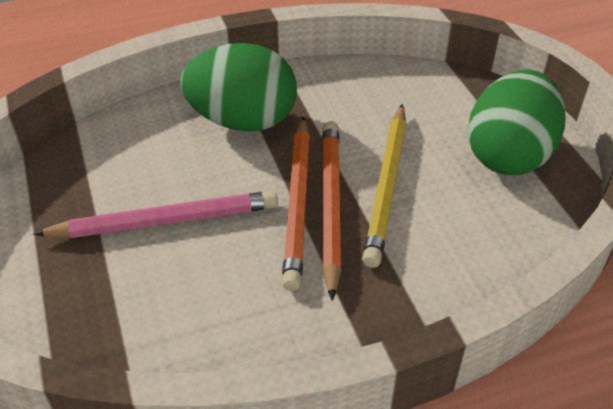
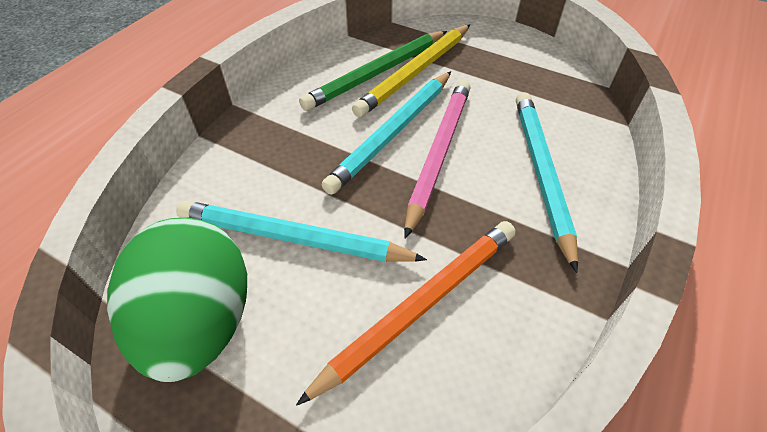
green egg: 2 -> 1
green pencil: 0 -> 1
orange pencil: 2 -> 1
turquoise pencil: 0 -> 3

